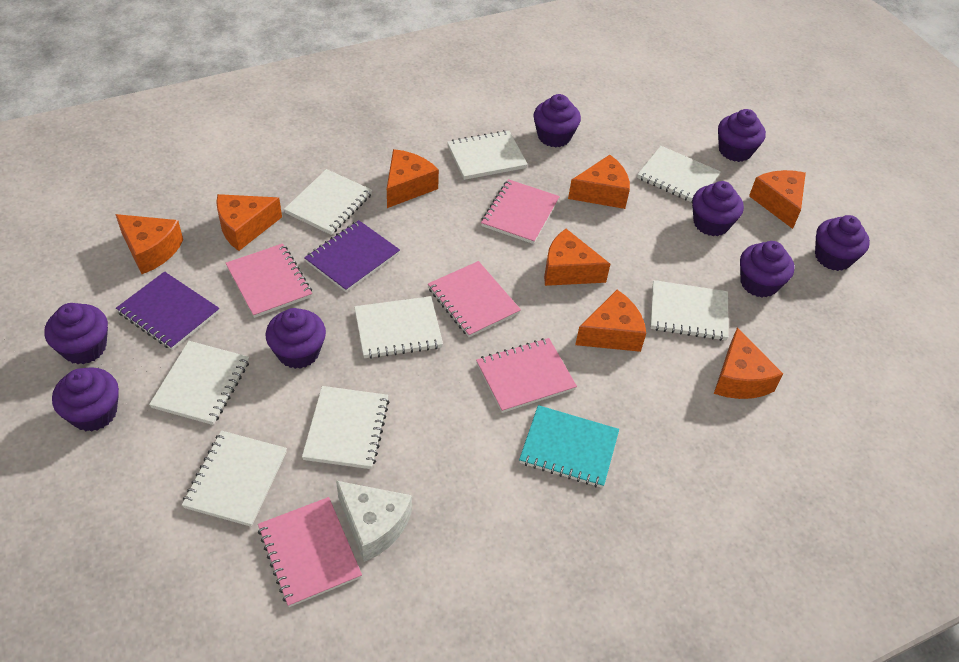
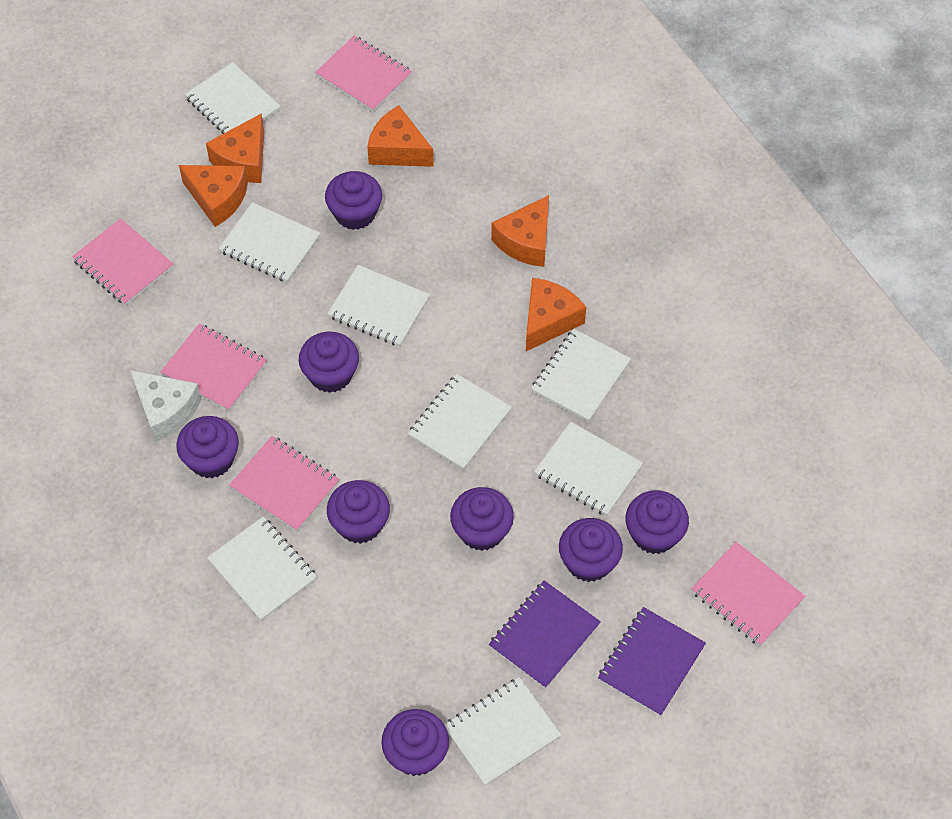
orange cheese: 8 -> 5
turquoise notebook: 1 -> 0

